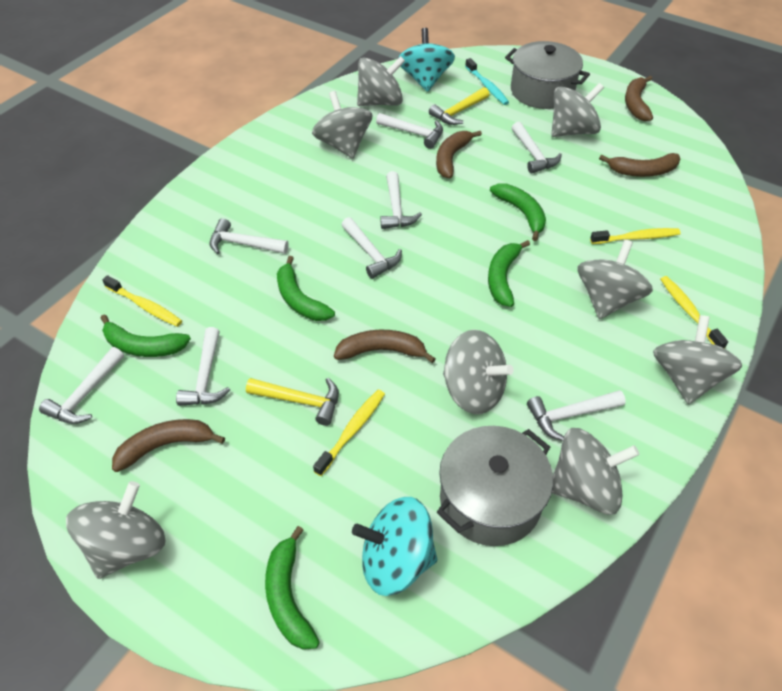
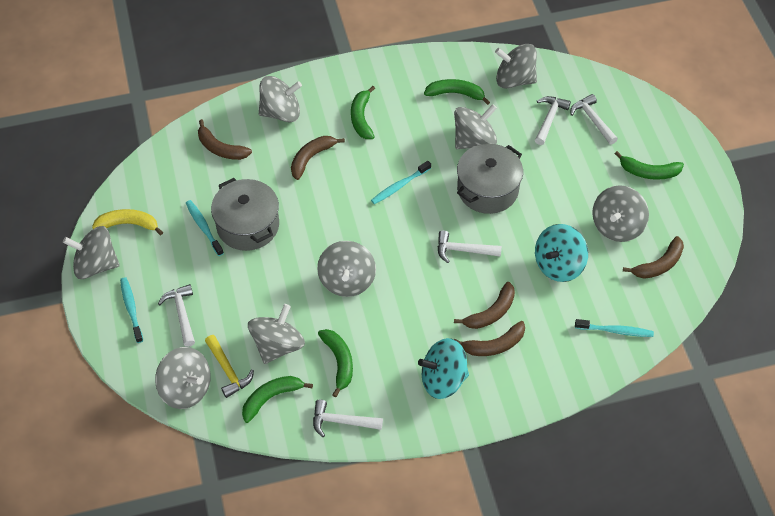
turquoise toothbrush: 1 -> 4
white hammer: 8 -> 5
yellow banana: 0 -> 1
yellow hammer: 2 -> 1
yellow toothbrush: 4 -> 0

